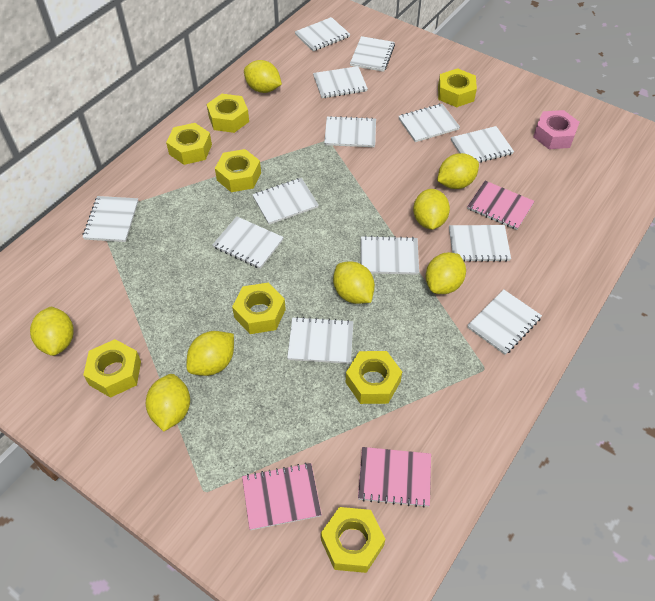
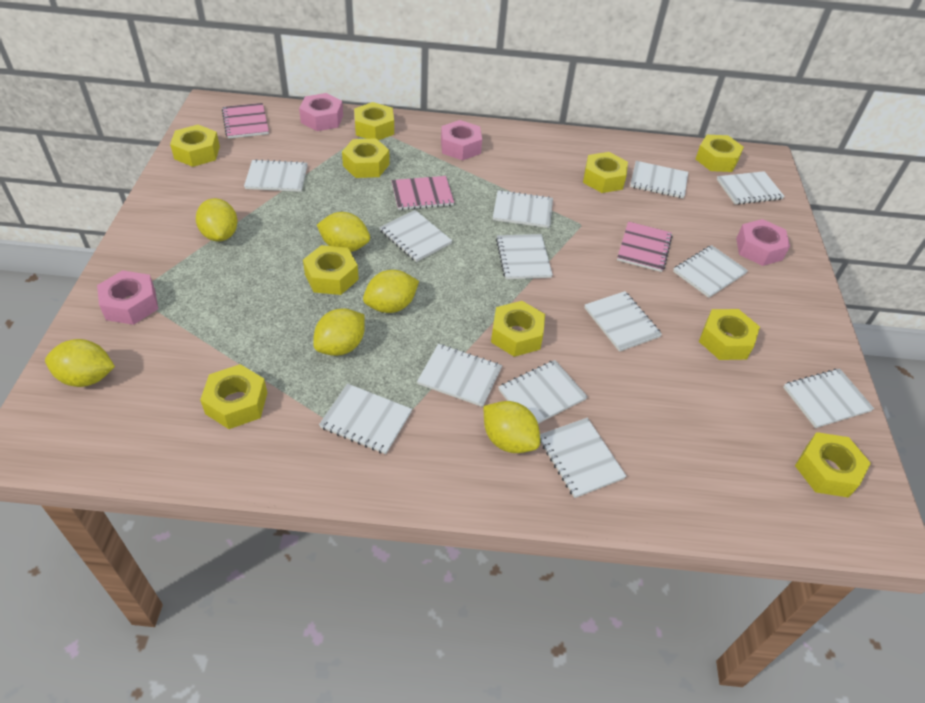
pink nut: 1 -> 4
yellow lemon: 8 -> 6
yellow nut: 8 -> 10

